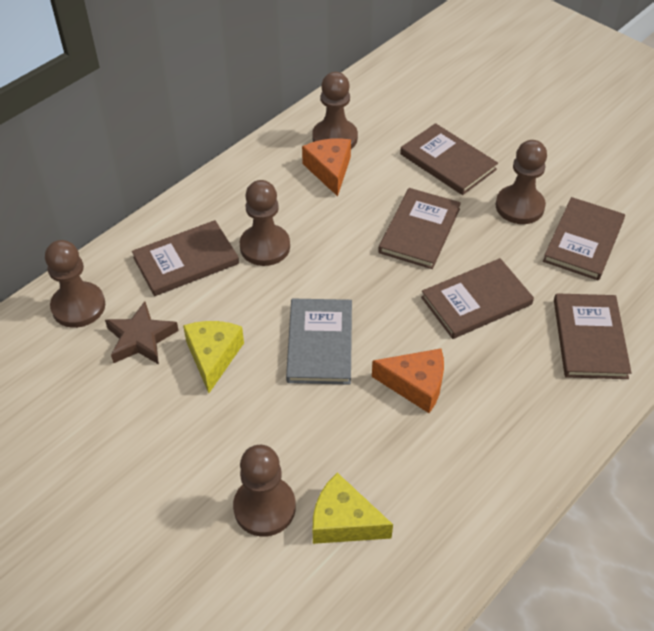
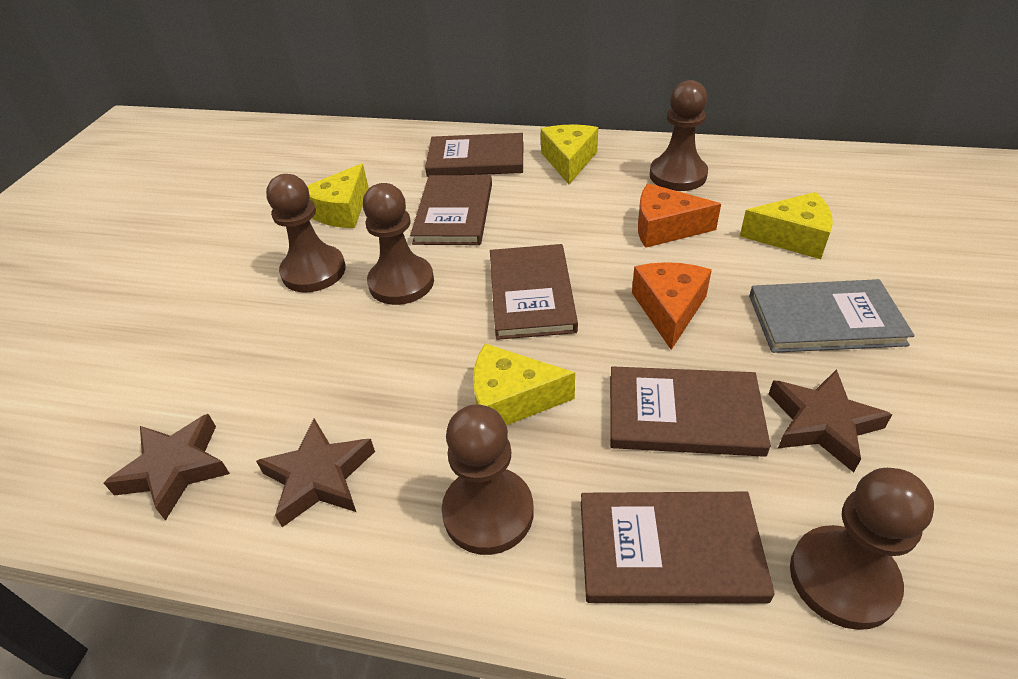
brown book: 6 -> 5
brown star: 1 -> 3
yellow cheese: 2 -> 4

